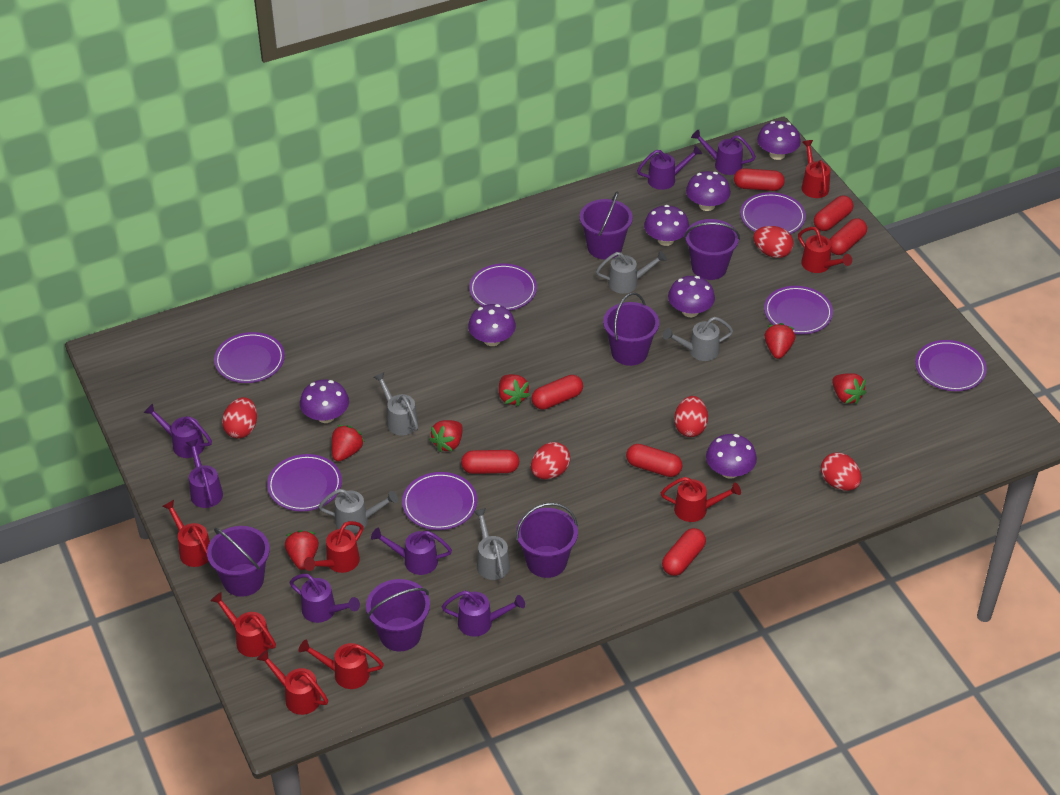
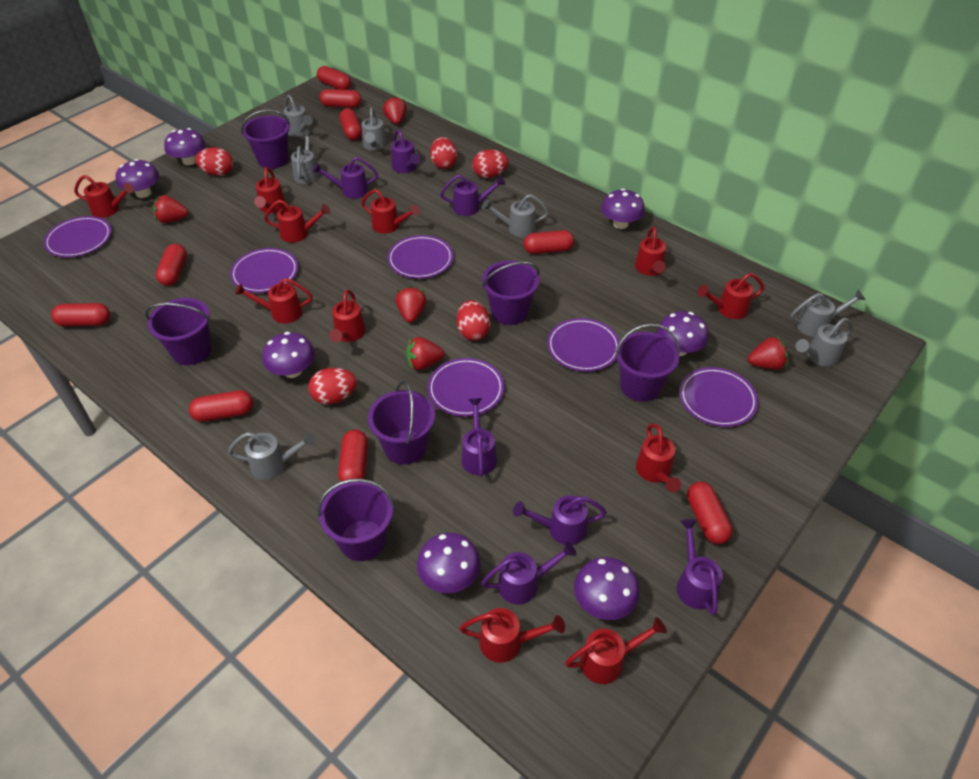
grey watering can: 5 -> 7
purple plate: 7 -> 6
red capsule: 7 -> 9
red strawberry: 6 -> 5
red watering can: 8 -> 11

